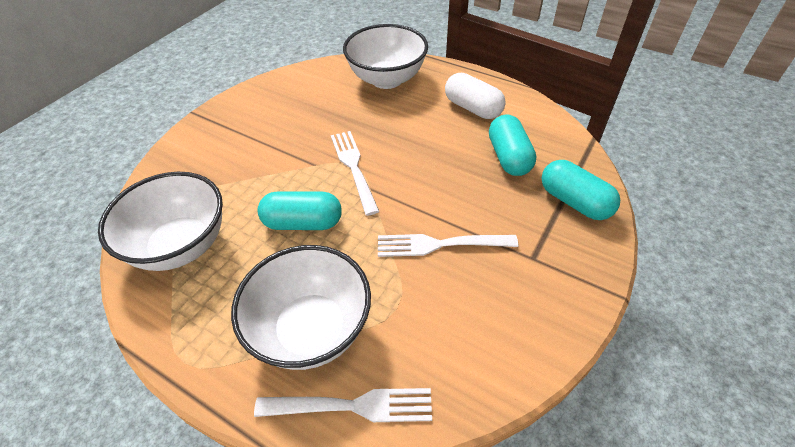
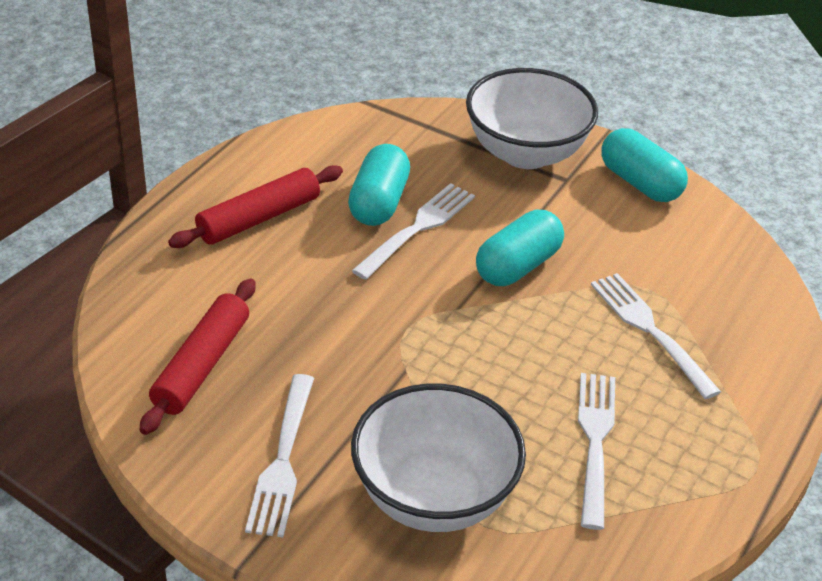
red rolling pin: 0 -> 2
white bowl: 3 -> 2
white capsule: 1 -> 0
white fork: 3 -> 4

